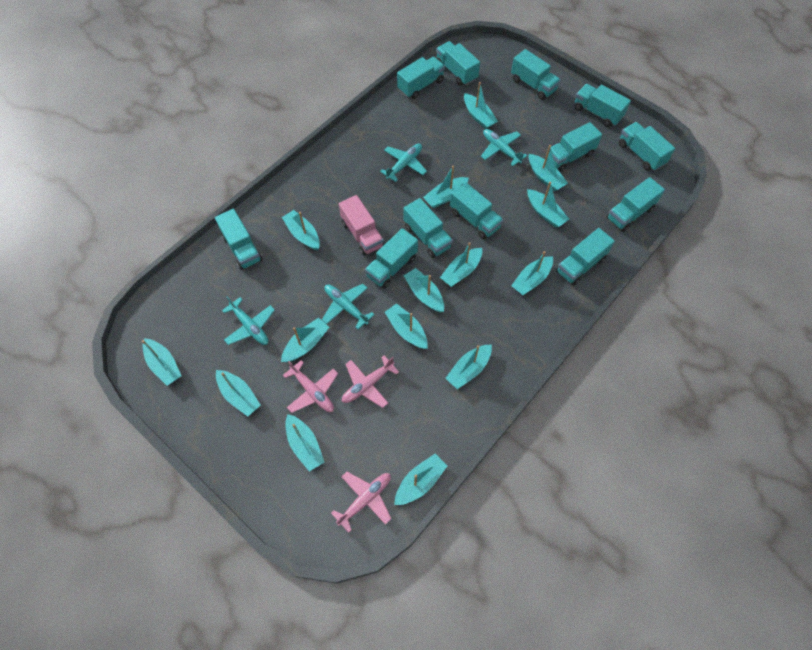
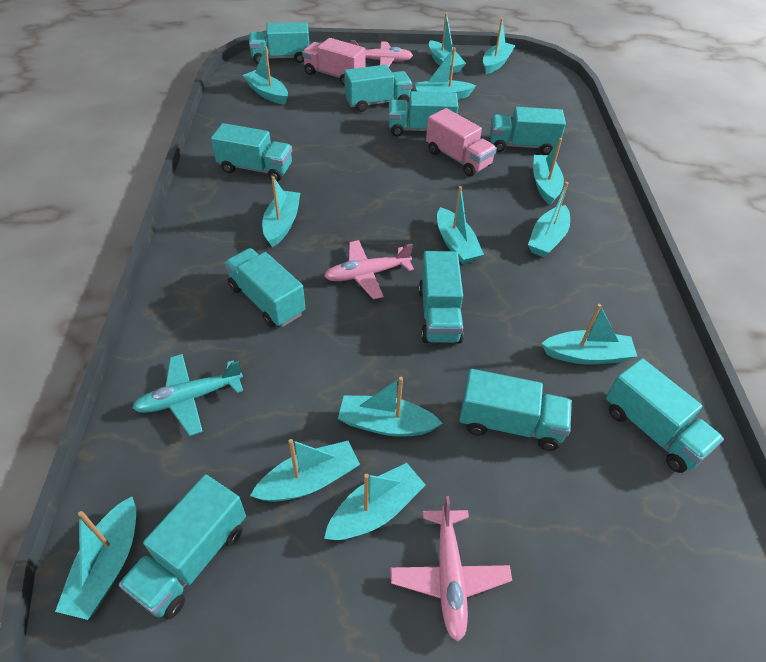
pink truck: 1 -> 2
turquoise boat: 15 -> 13
turquoise plane: 4 -> 1
turquoise truck: 12 -> 10

